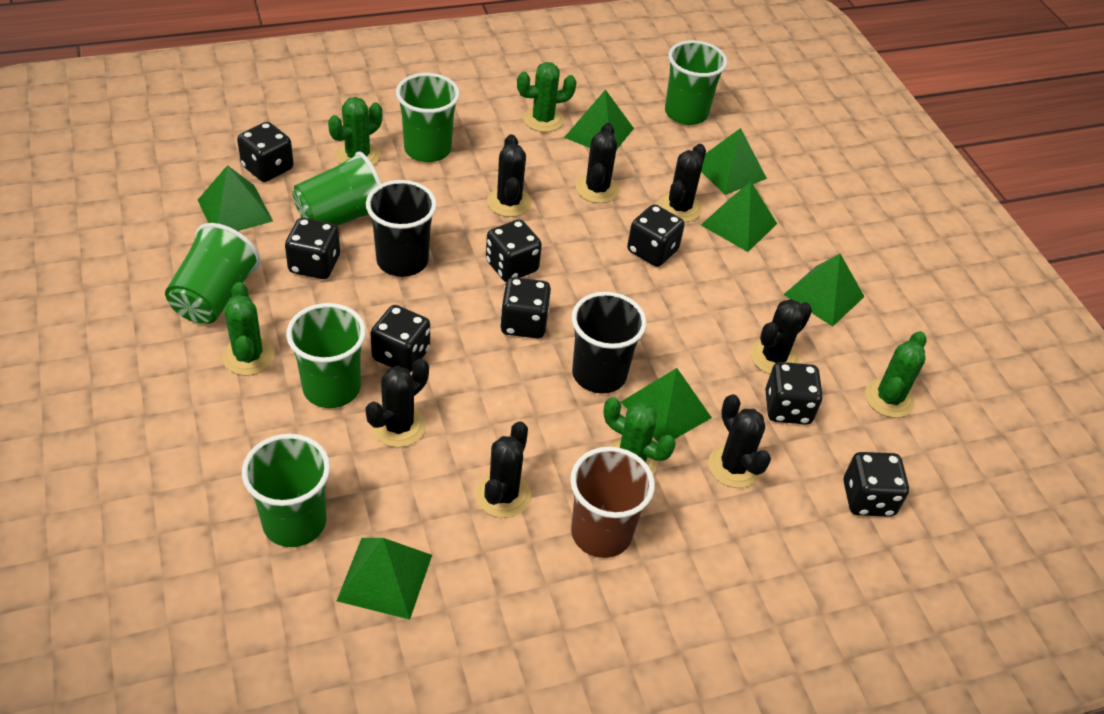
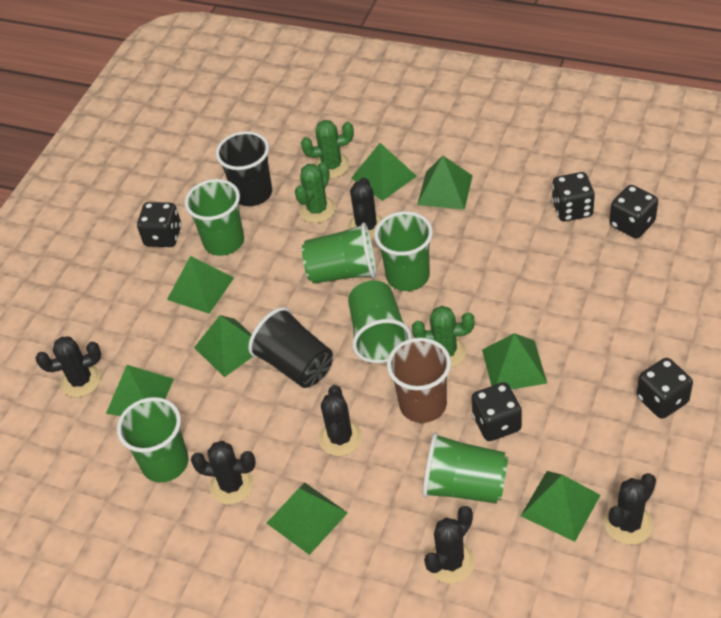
black cactus: 7 -> 6
black dice: 8 -> 5
green cactus: 5 -> 3
green pyramid: 7 -> 8

